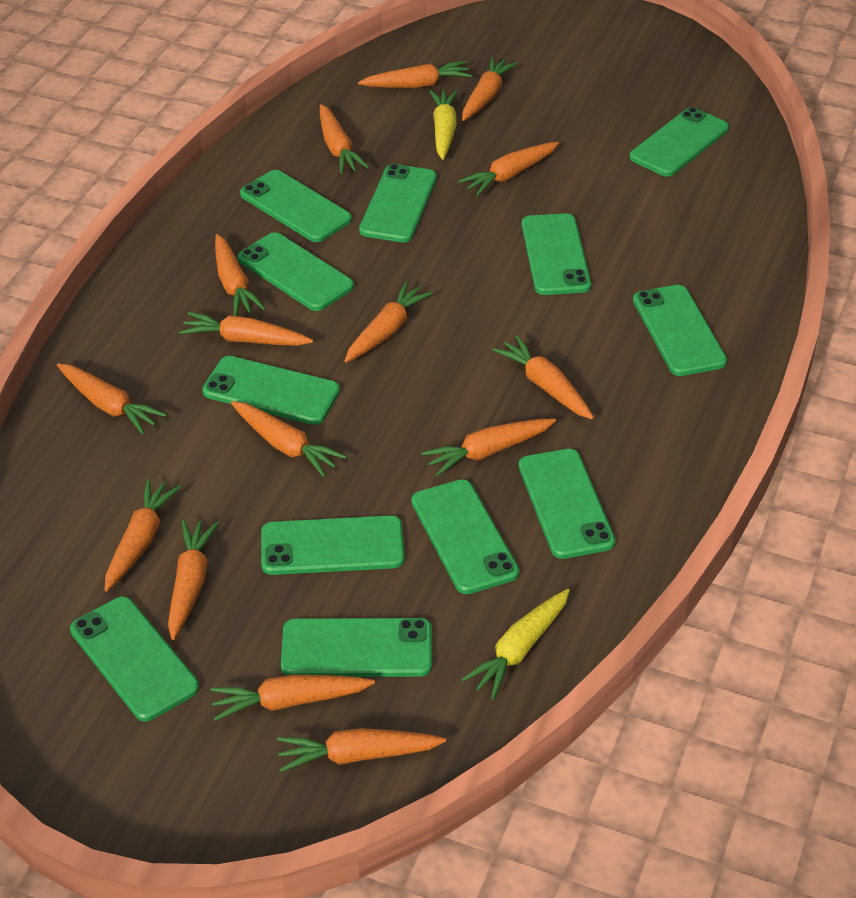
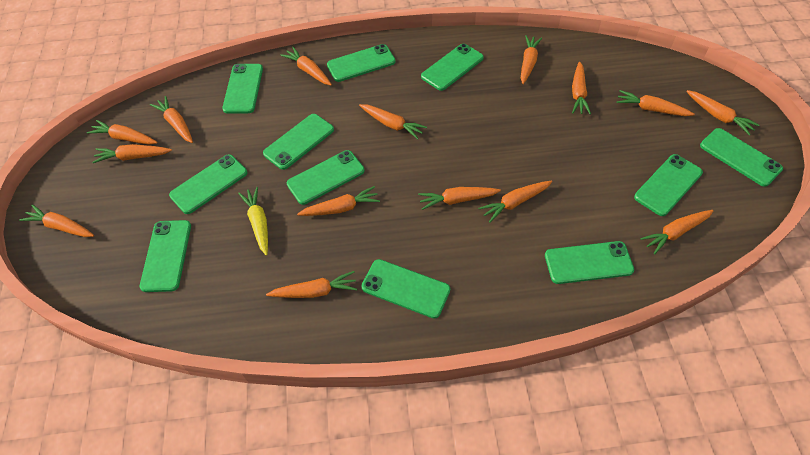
green phone: 12 -> 11
yellow carrot: 2 -> 1

